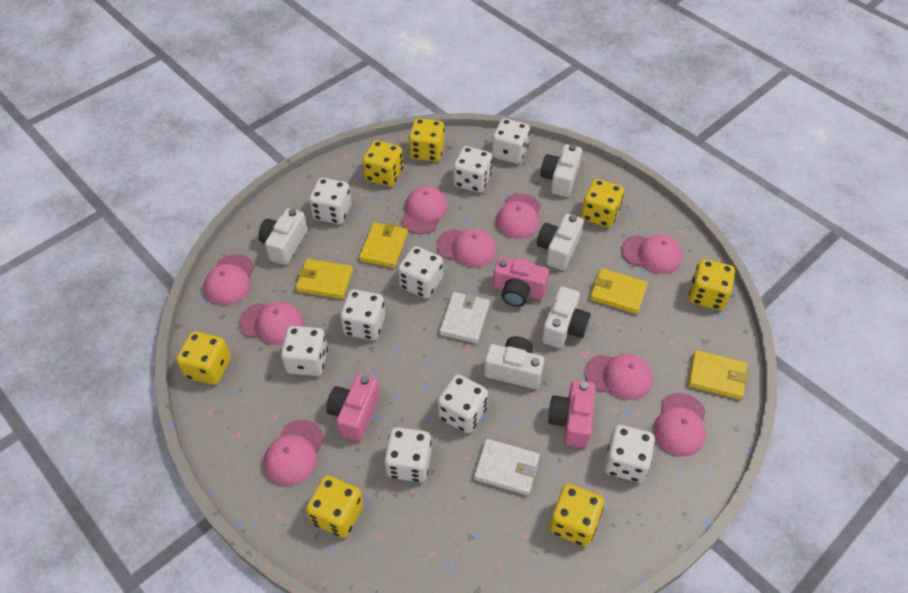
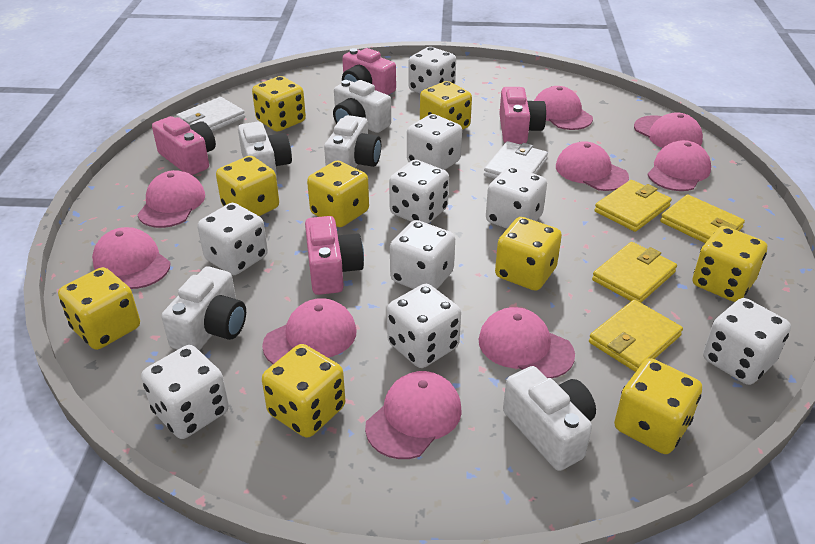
pink camera: 3 -> 4
yellow dice: 7 -> 9

